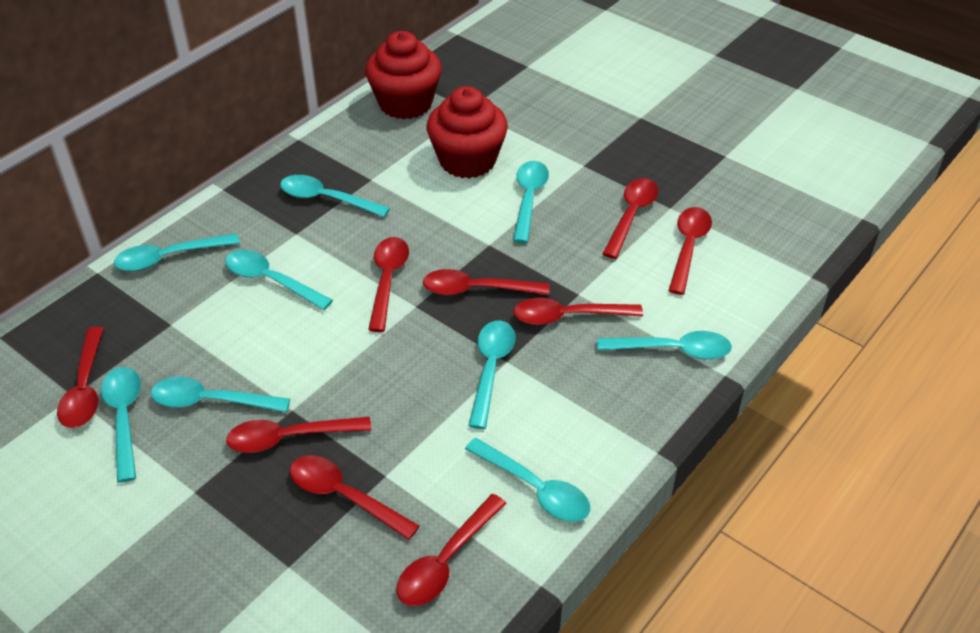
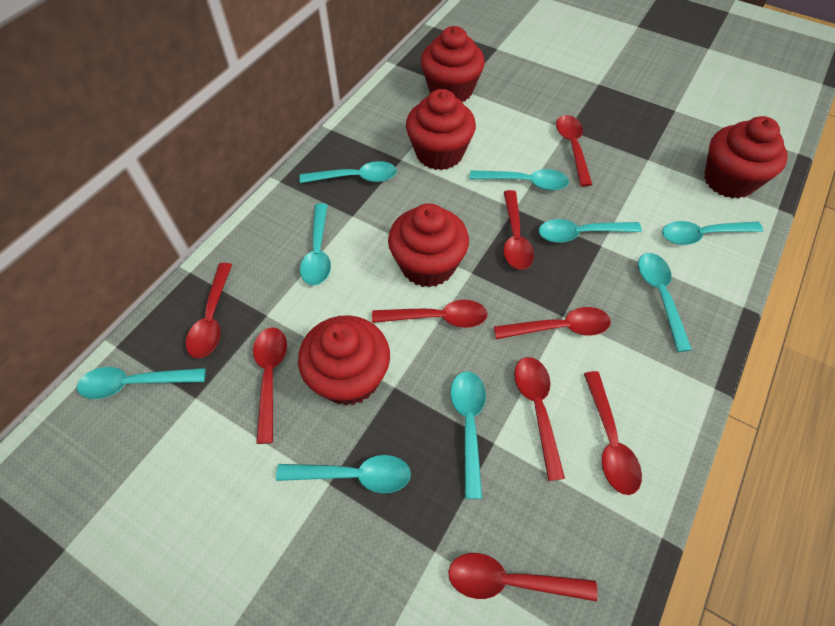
red cupcake: 2 -> 5

